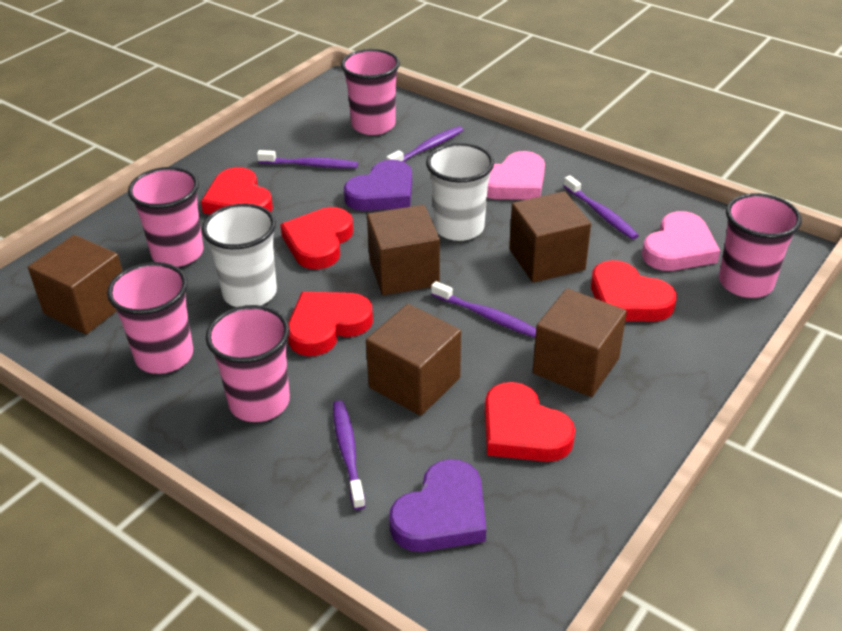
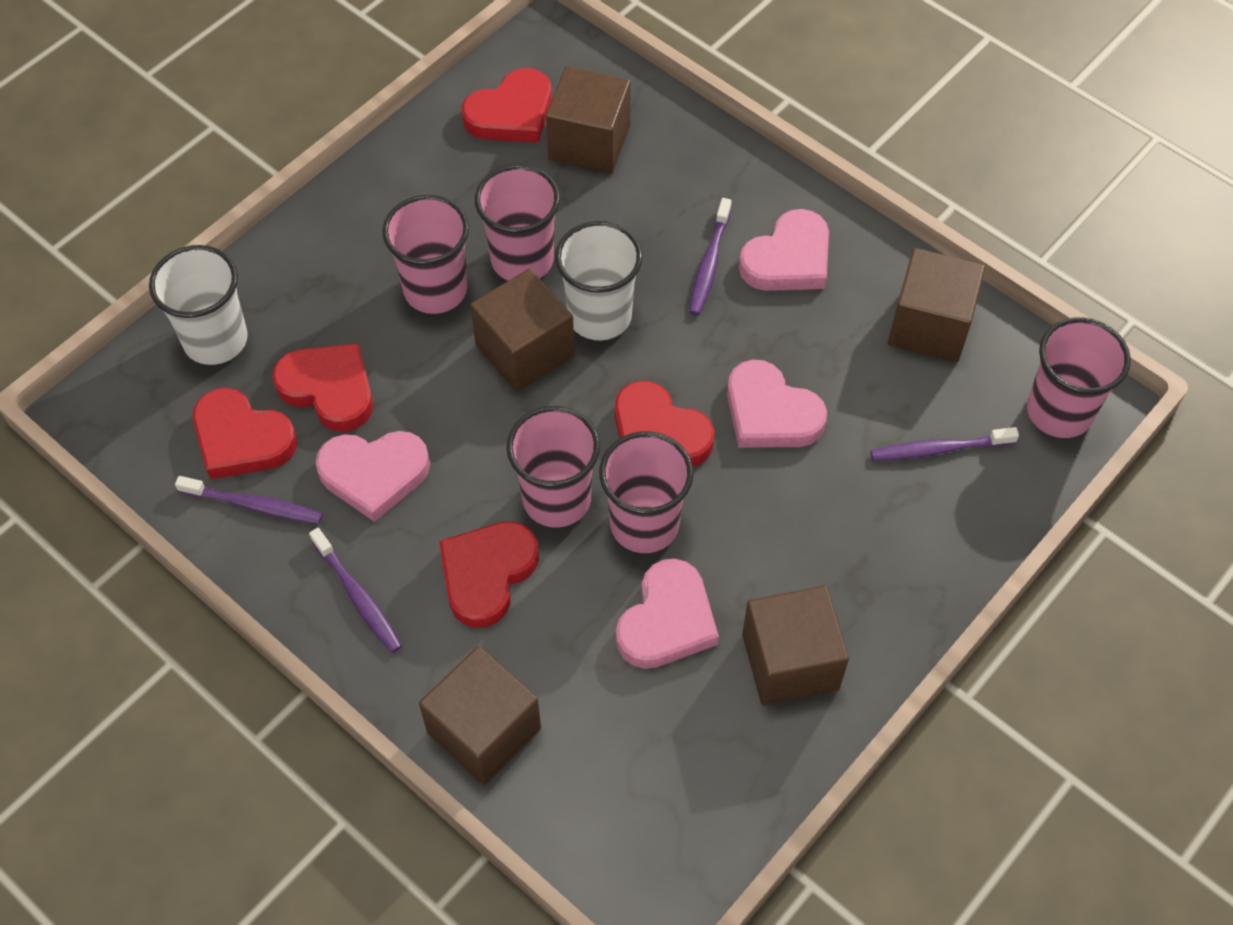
pink heart: 2 -> 4
purple heart: 2 -> 0
purple toothbrush: 5 -> 4

